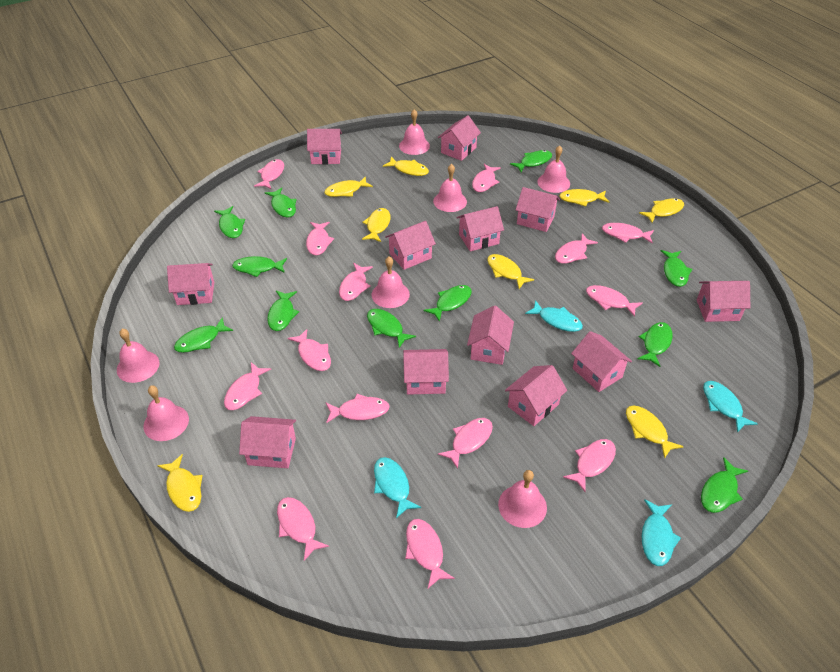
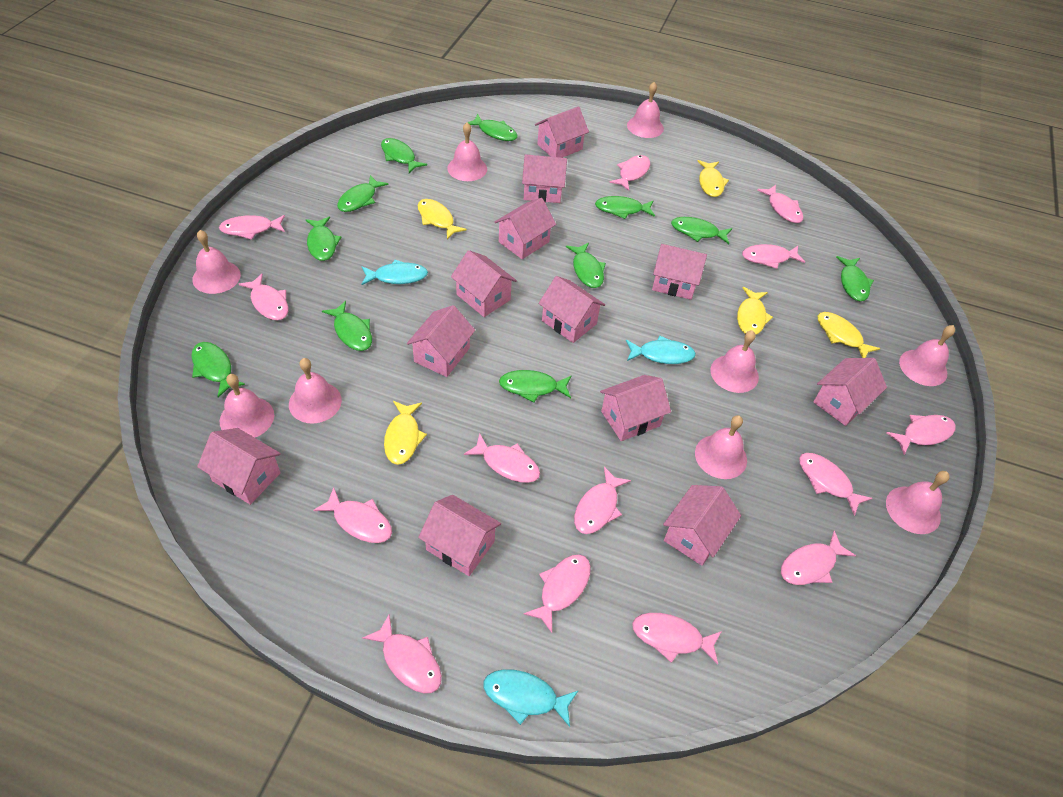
pink bell: 7 -> 9
turquoise fish: 4 -> 3
yellow fish: 8 -> 5

